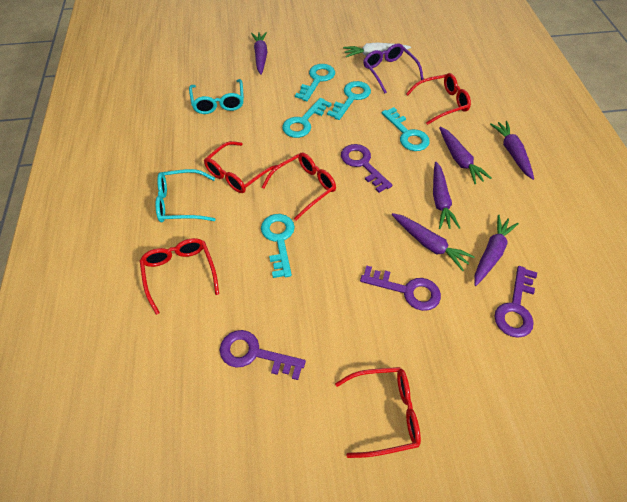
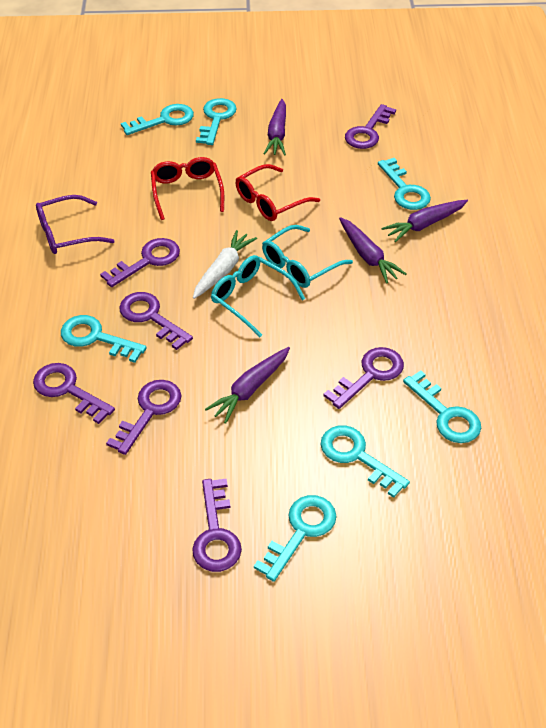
purple carrot: 6 -> 4
purple key: 4 -> 7
red glasses: 5 -> 2
turquoise key: 5 -> 7

